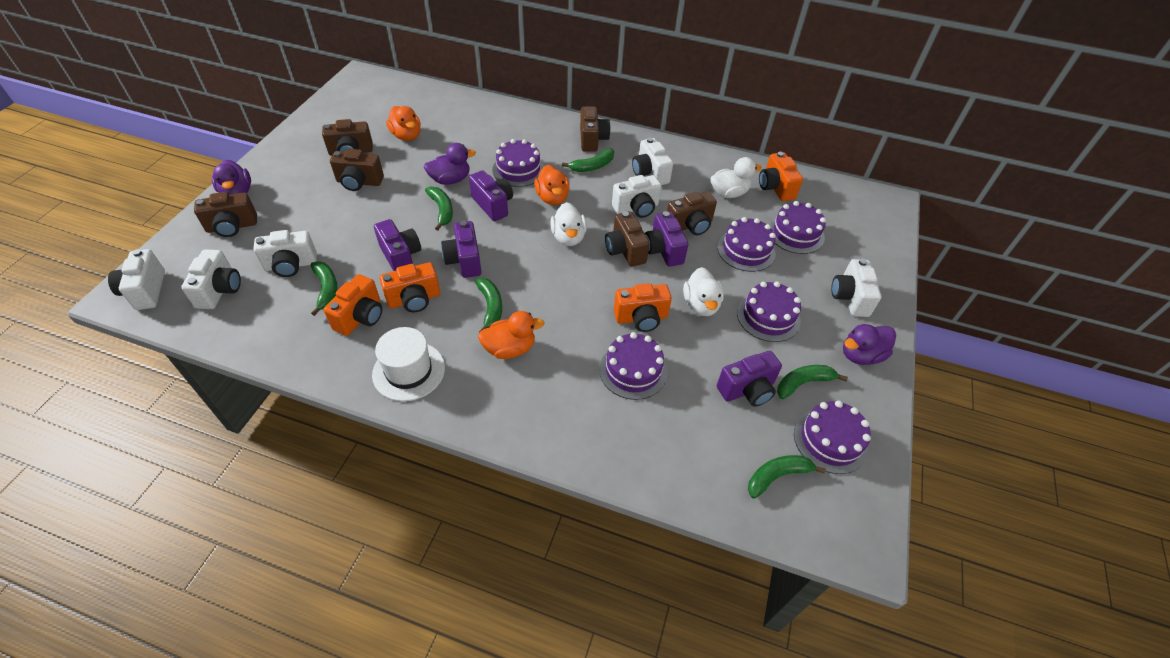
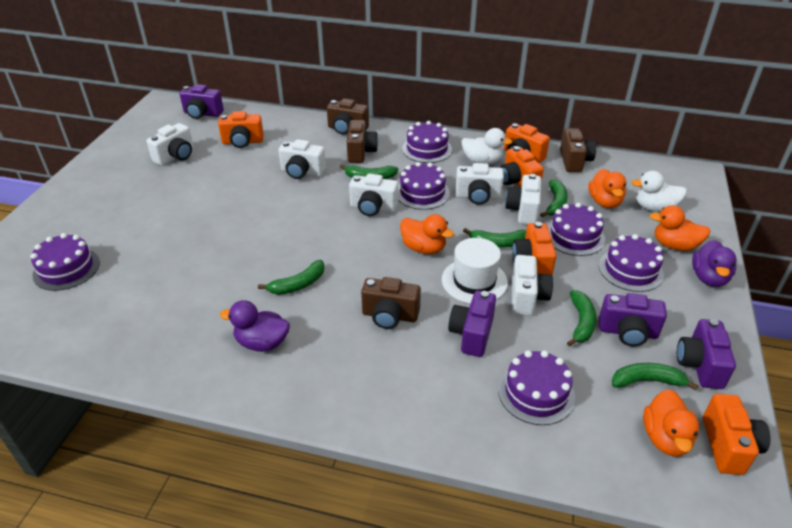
brown camera: 6 -> 4
orange camera: 4 -> 5
orange duck: 3 -> 4
purple camera: 5 -> 4
purple duck: 3 -> 2
white duck: 3 -> 2

